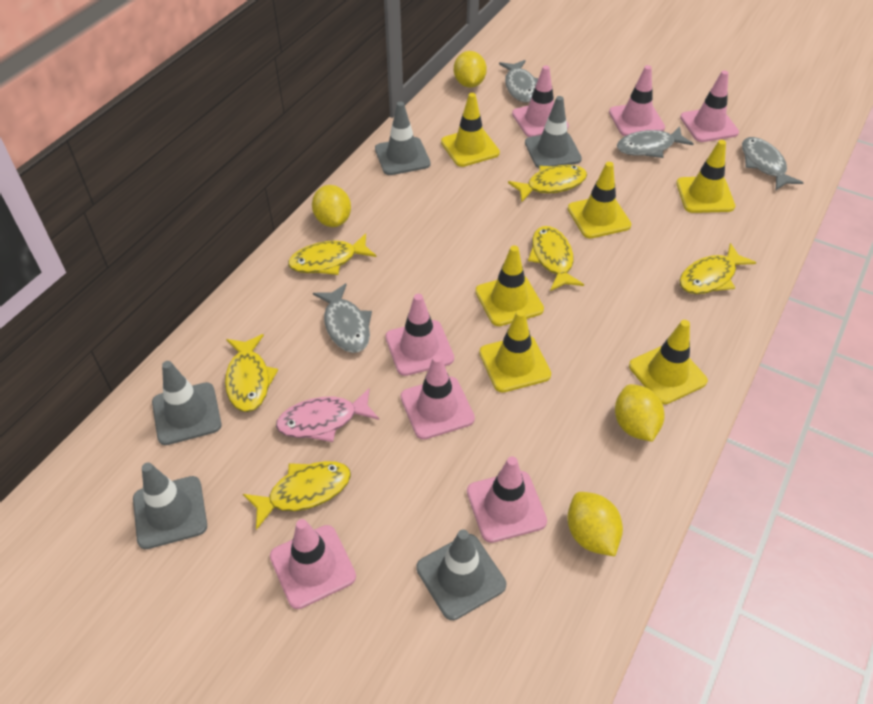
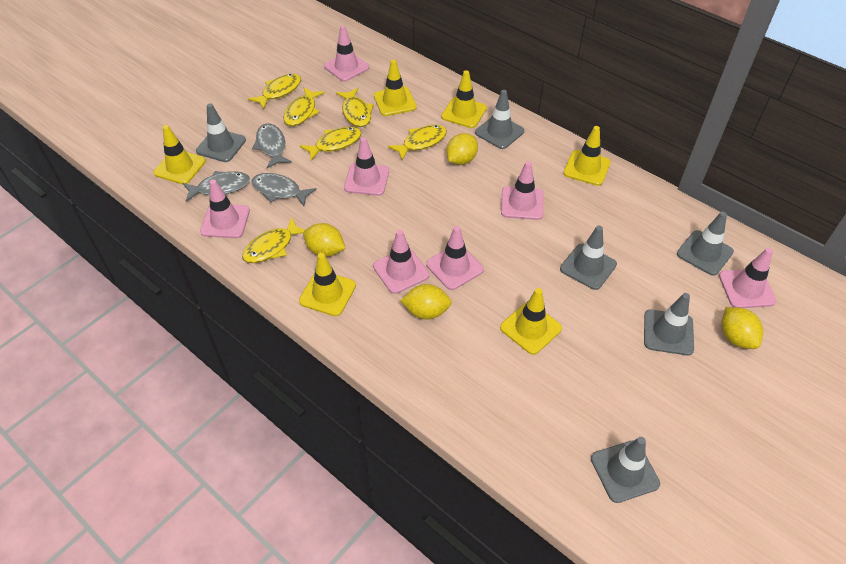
grey fish: 4 -> 3
grey traffic cone: 5 -> 6
pink fish: 1 -> 0

